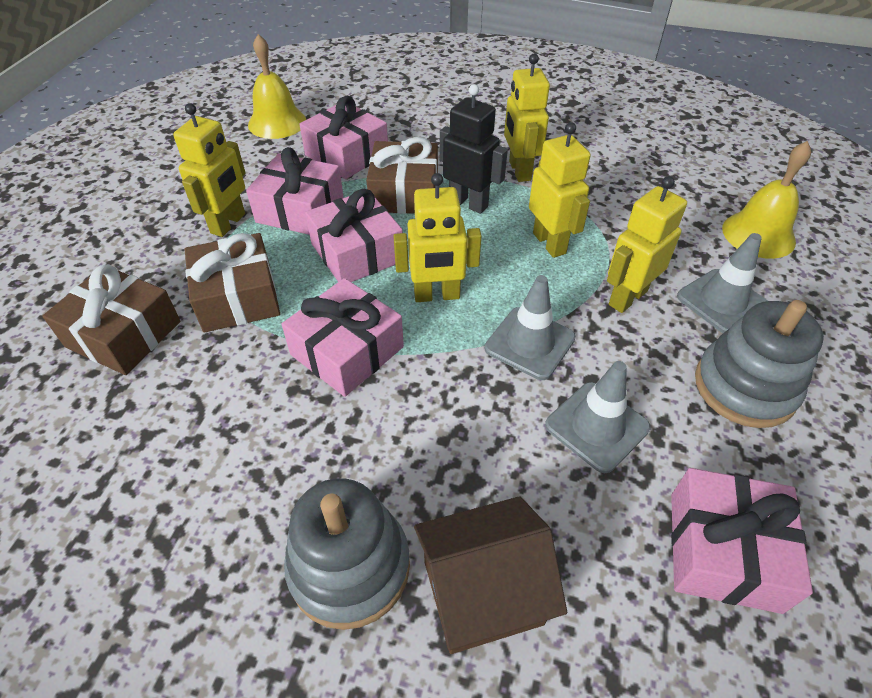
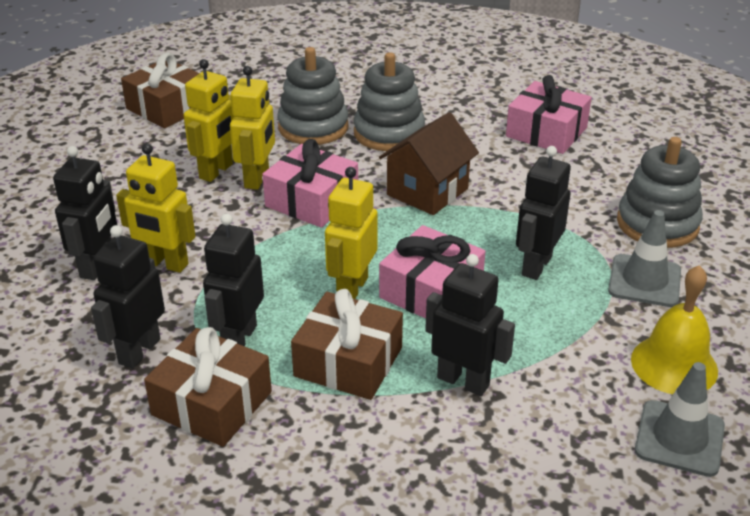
black robot: 1 -> 5
grey stacking toy: 2 -> 3
grey traffic cone: 3 -> 2
pink gift: 5 -> 3
yellow bell: 2 -> 1
yellow robot: 5 -> 4

